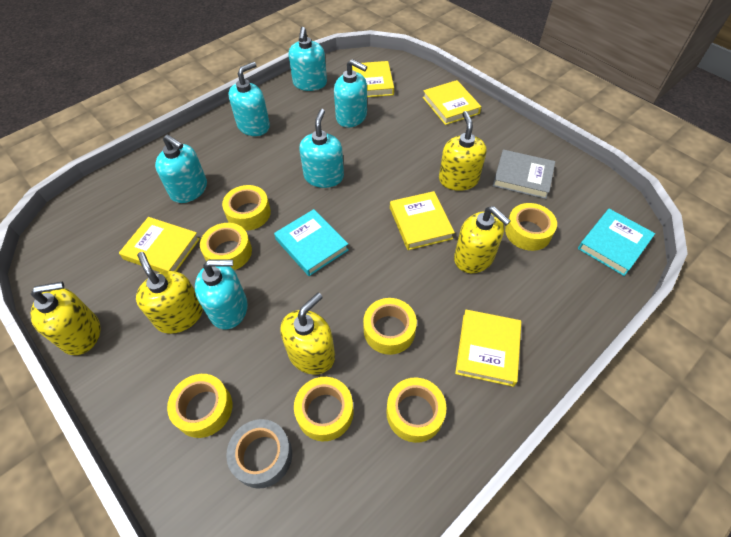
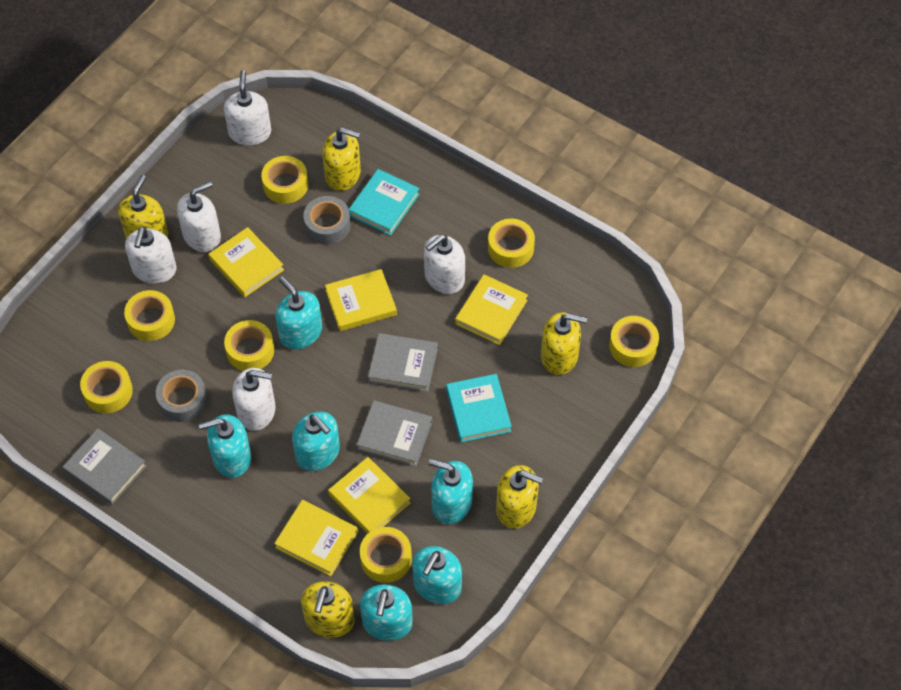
grey book: 1 -> 3
grey tape: 1 -> 2
white soap dispenser: 0 -> 5

